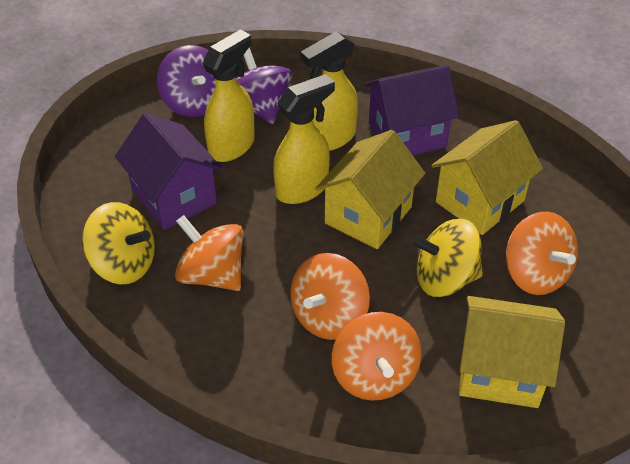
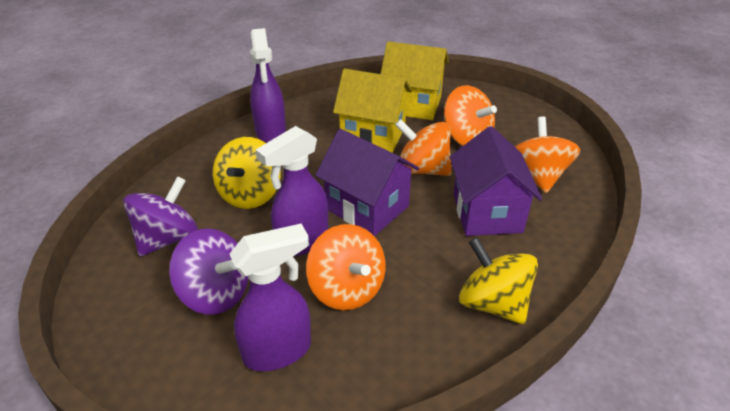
purple spray bottle: 0 -> 3
yellow house: 3 -> 2
yellow spray bottle: 3 -> 0

